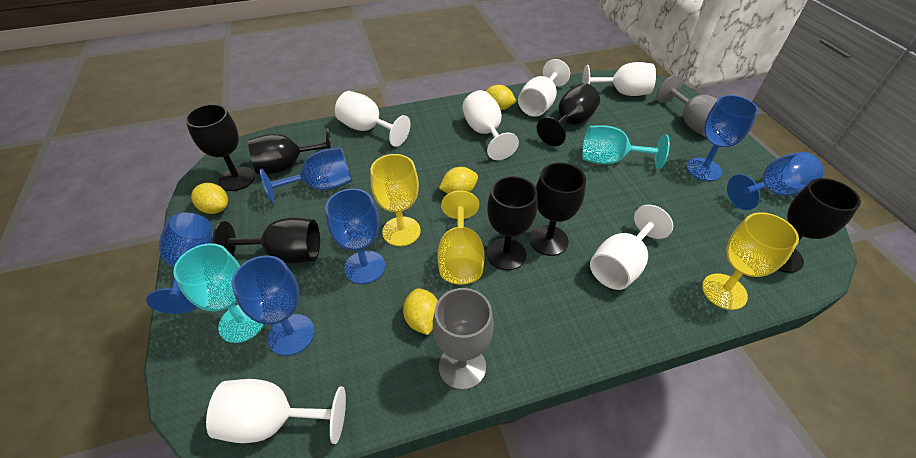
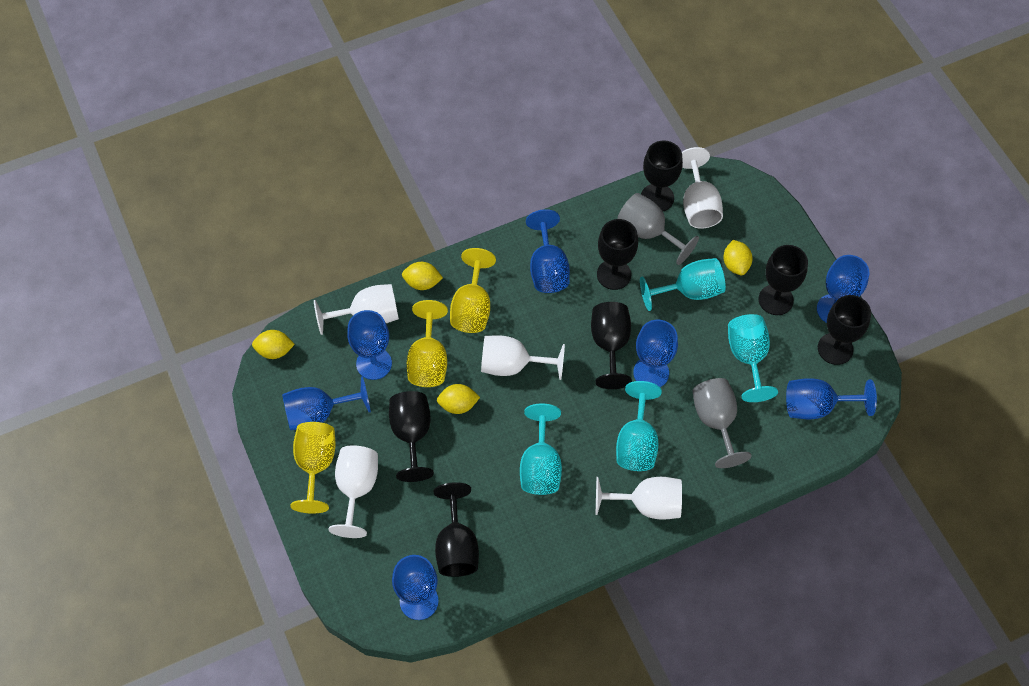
blue goblet: 6 -> 7
turquoise goblet: 2 -> 4
white goblet: 6 -> 5

